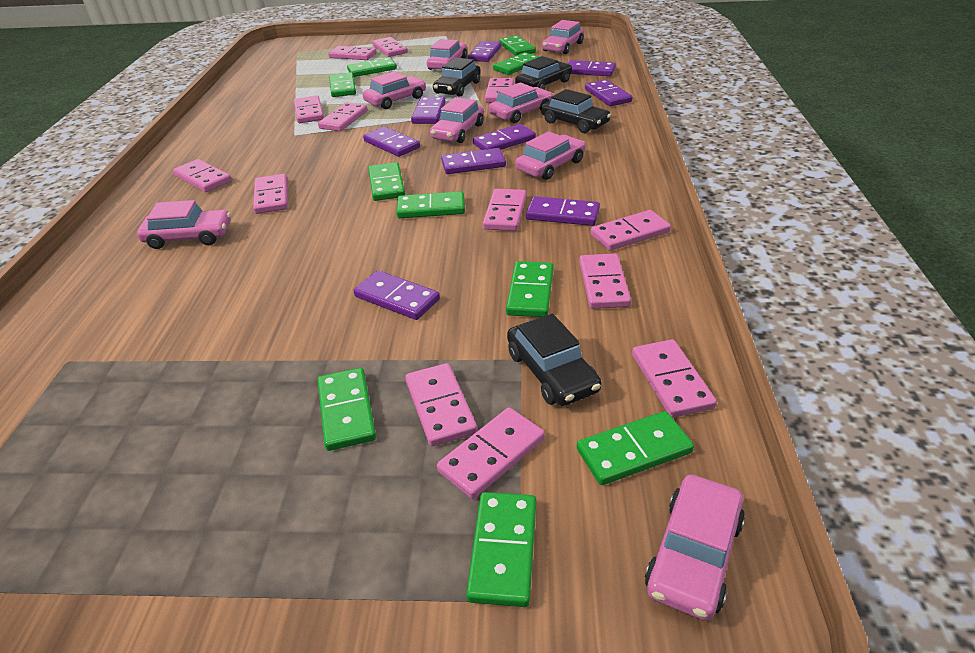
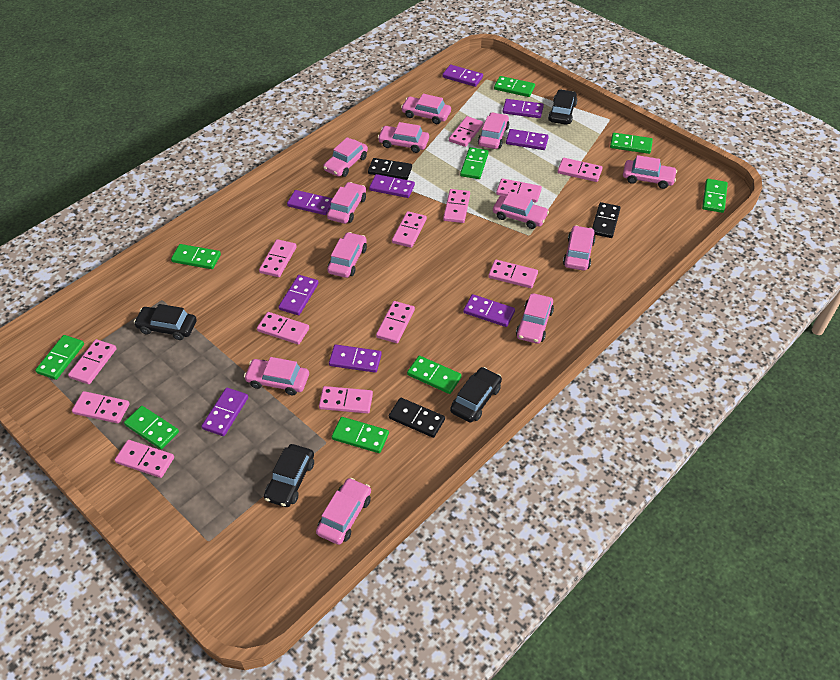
black domino: 0 -> 3
green domino: 10 -> 9
pink car: 8 -> 12

